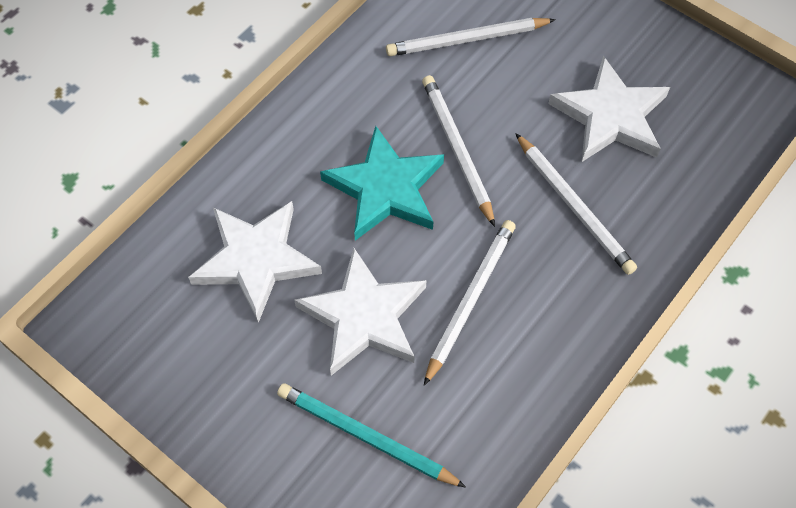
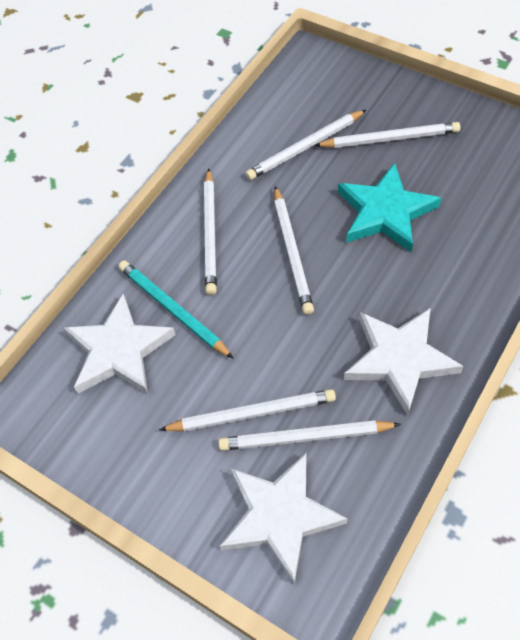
white pencil: 4 -> 6

